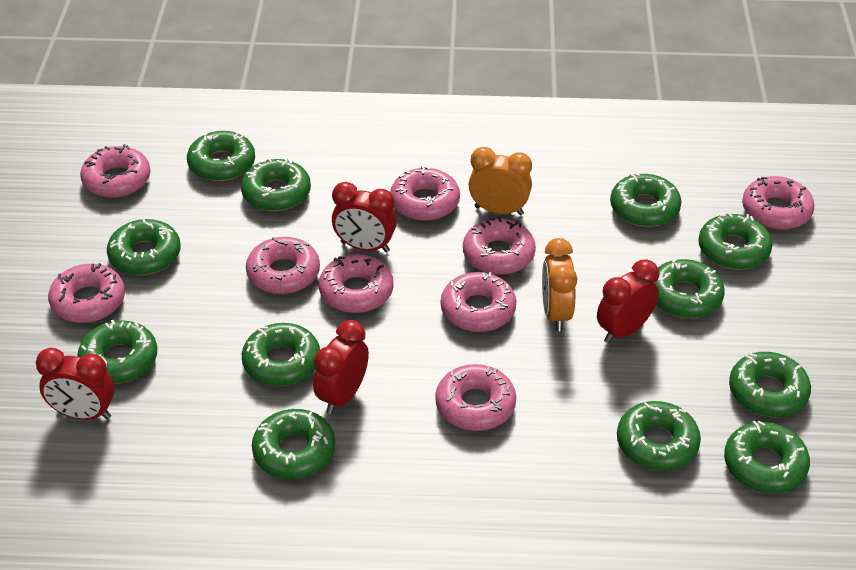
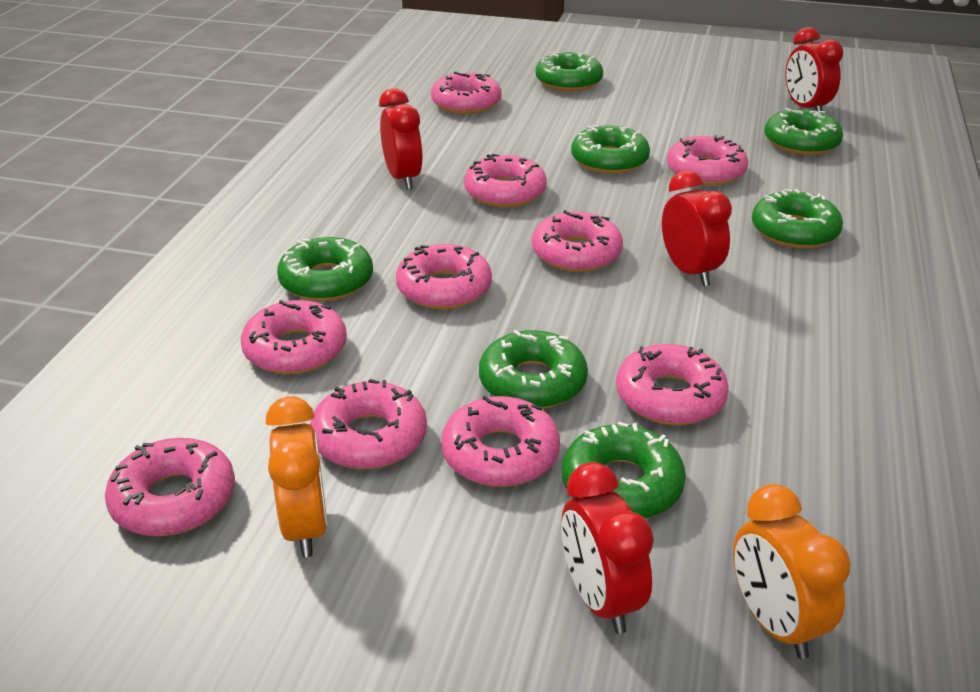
green donut: 12 -> 7
pink donut: 9 -> 10

